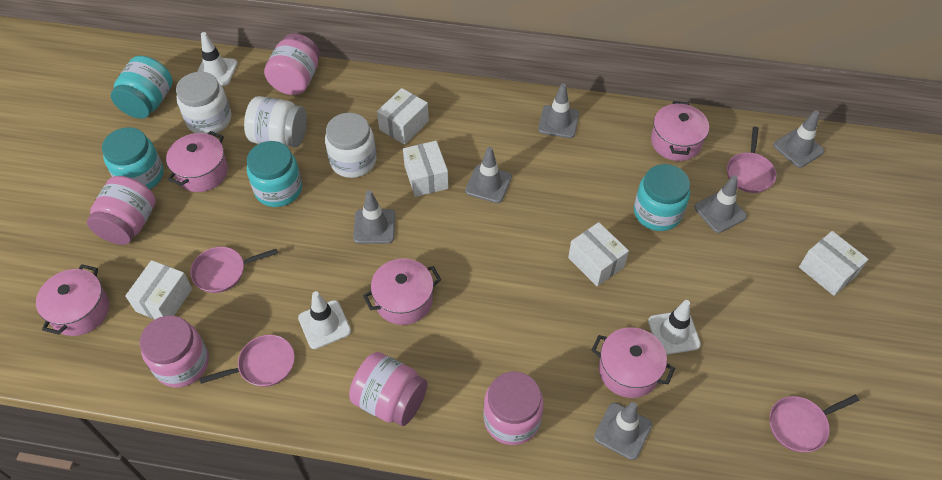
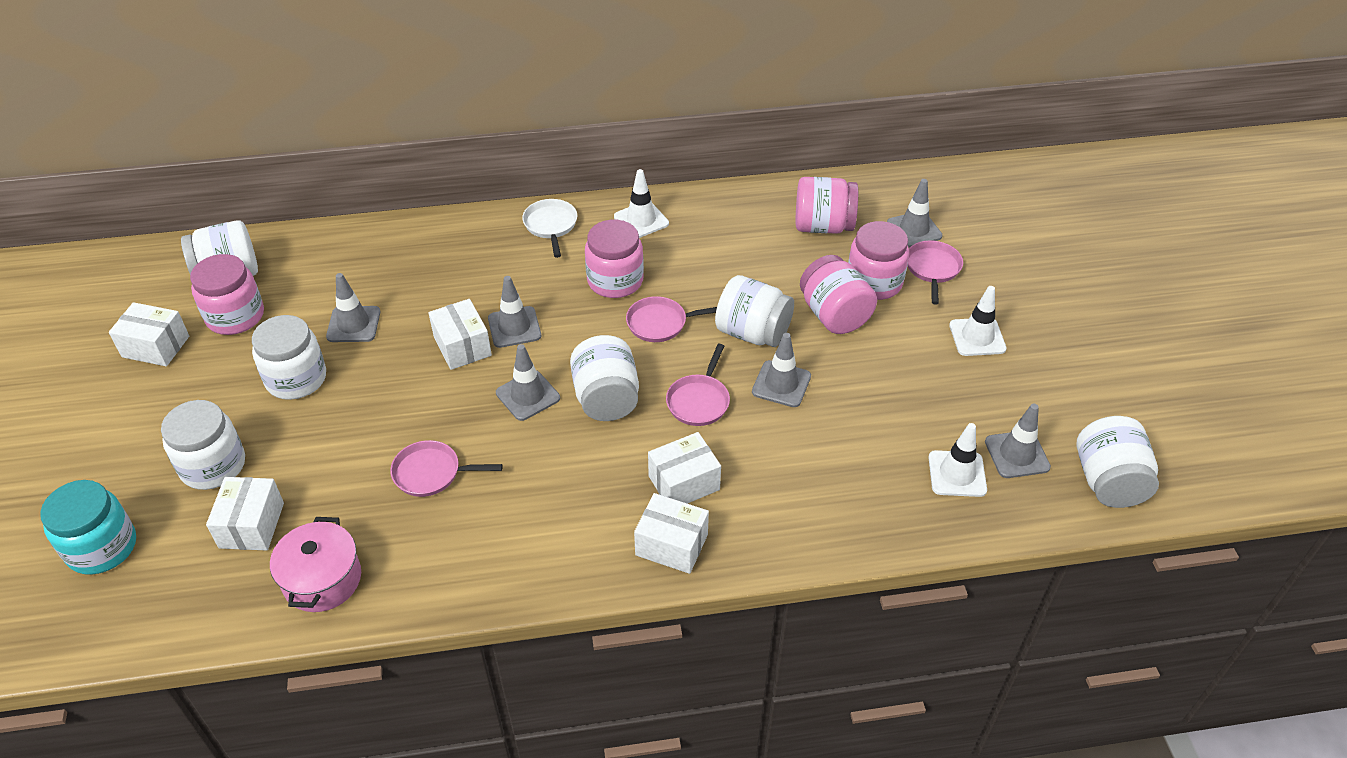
pink pot: 5 -> 1
turquoise jar: 4 -> 1
white jar: 3 -> 6
white pan: 0 -> 1

